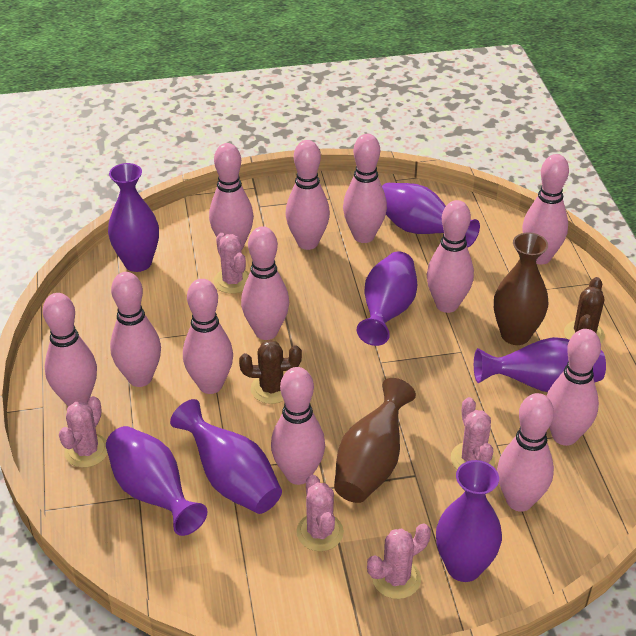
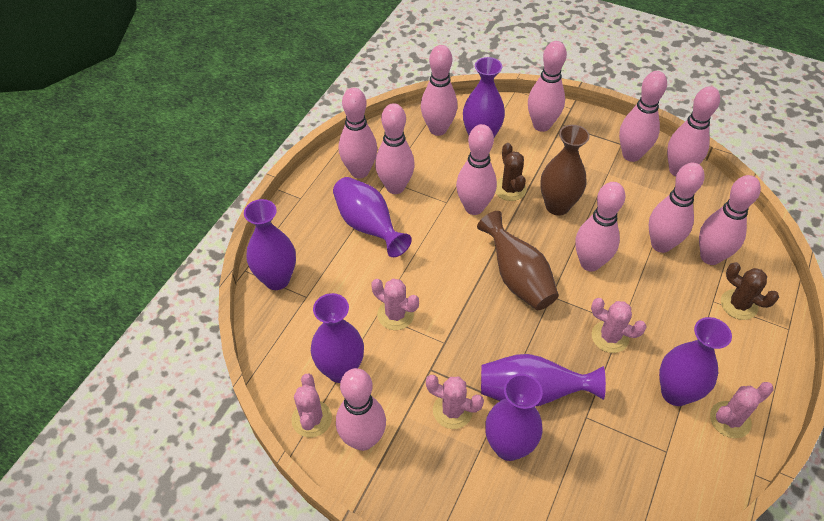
pink bowling pin: 12 -> 11

